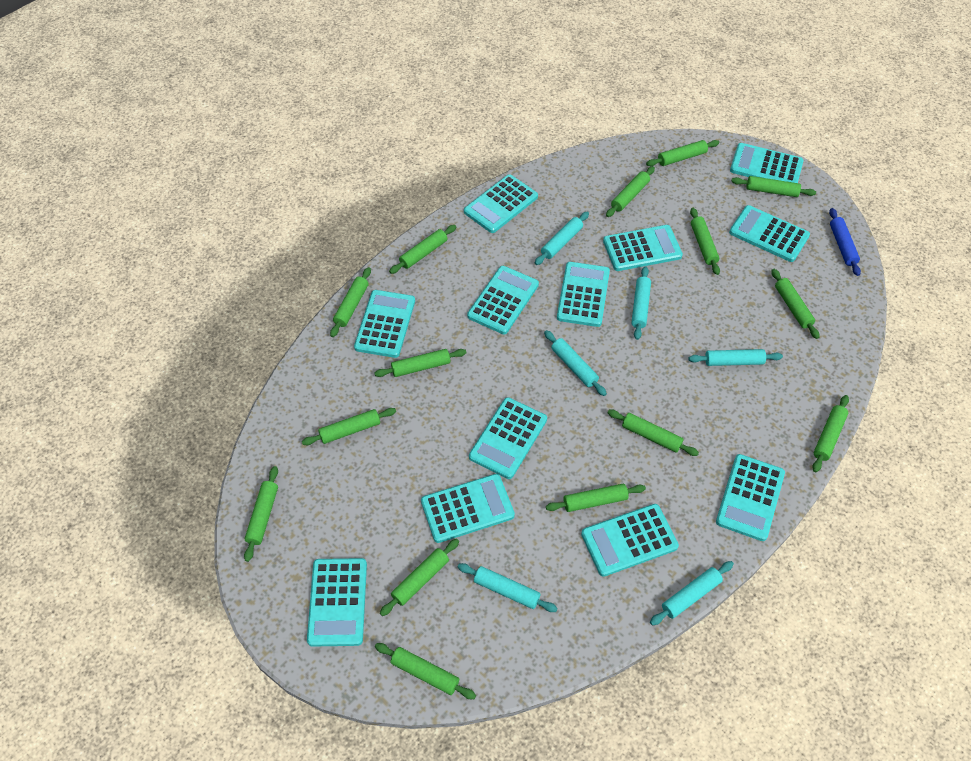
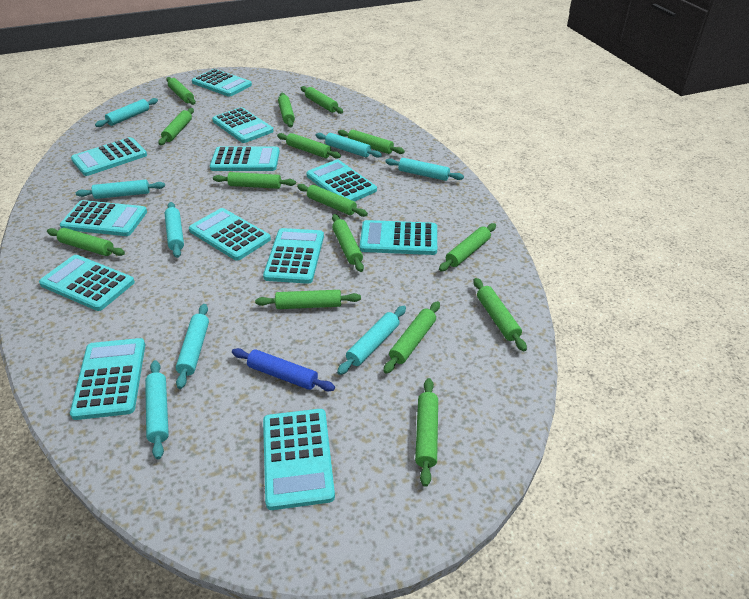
turquoise rolling pin: 6 -> 8

